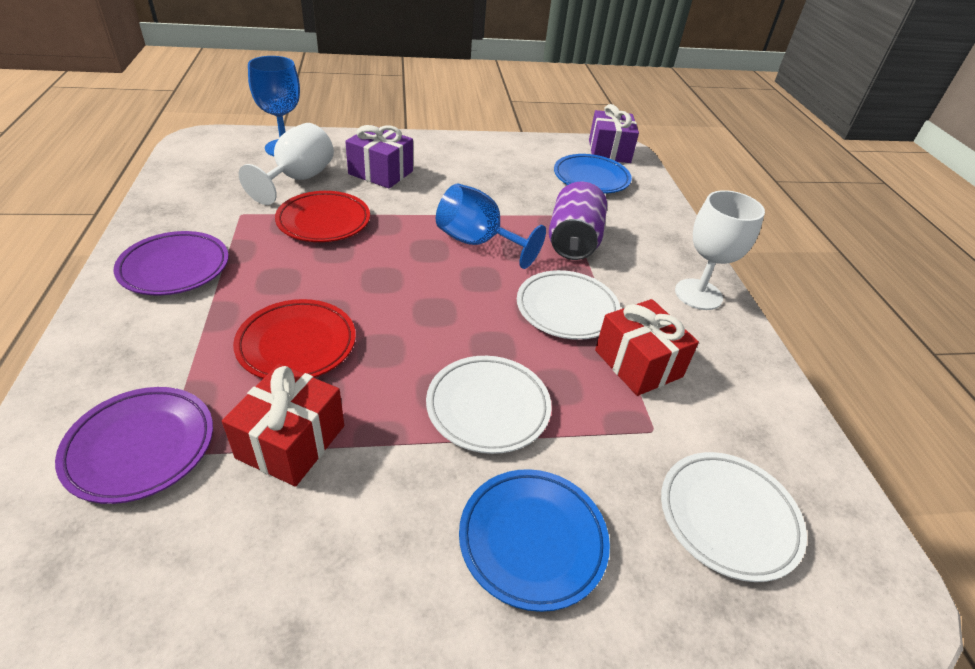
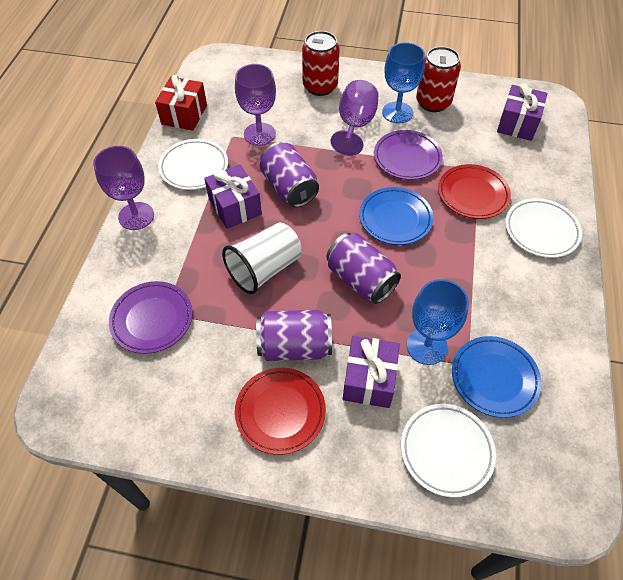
purple can: 1 -> 3
purple gift: 2 -> 3
purple goblet: 0 -> 3
red can: 0 -> 2
red gift: 2 -> 1
white cup: 0 -> 1
white goblet: 2 -> 0

